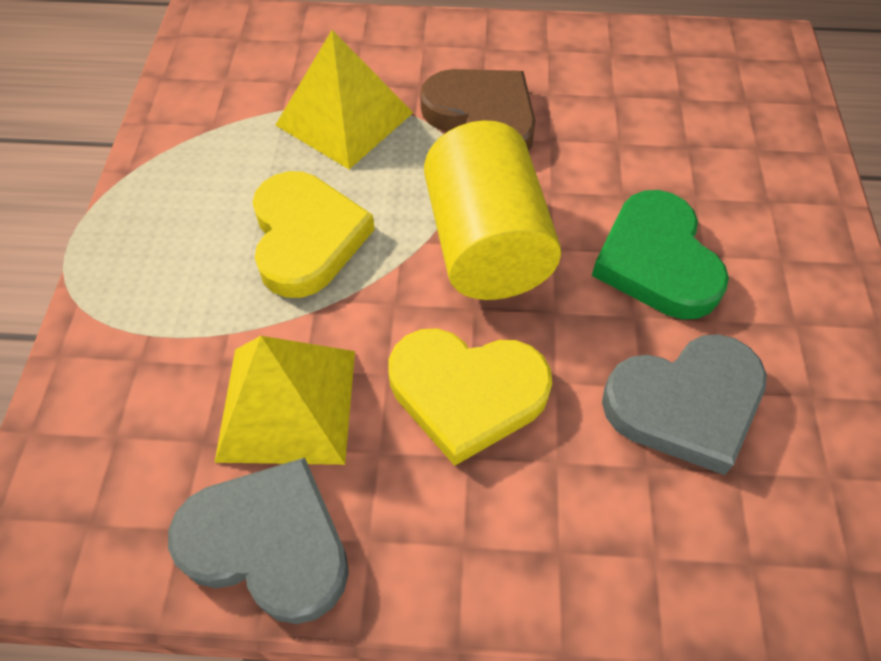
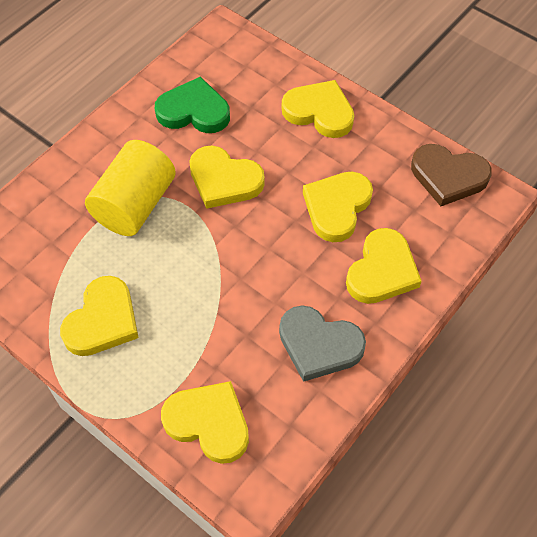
grey heart: 2 -> 1
yellow heart: 2 -> 6
yellow pyramid: 2 -> 0

